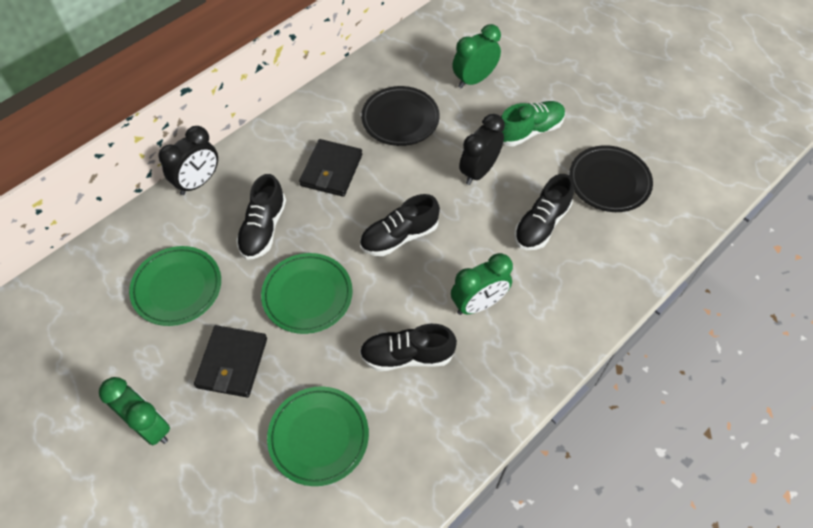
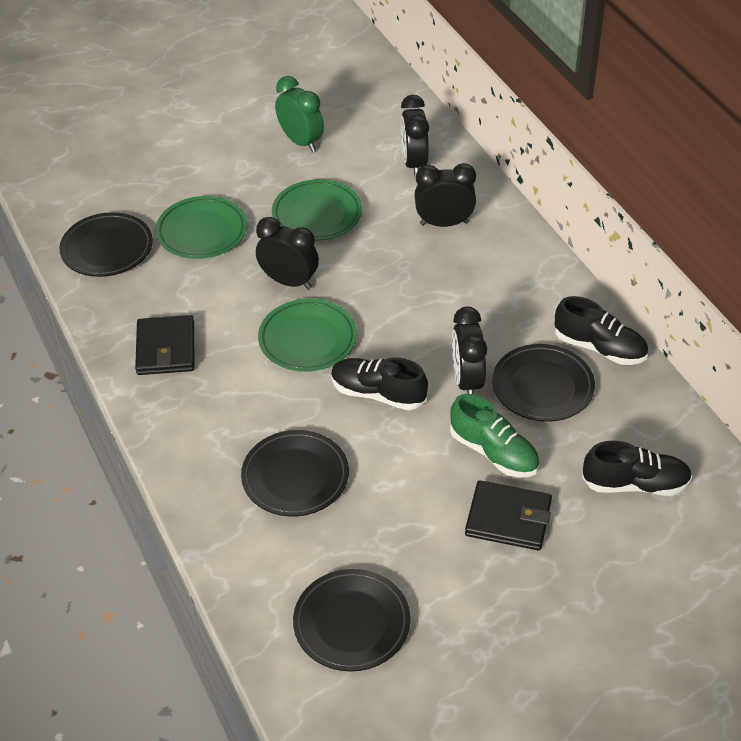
black clock: 2 -> 4
black plate: 2 -> 4
black shoe: 4 -> 3
green clock: 3 -> 1

